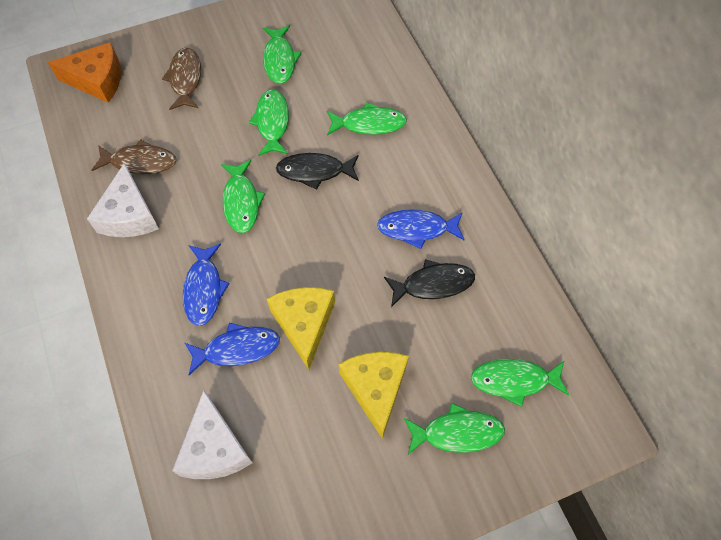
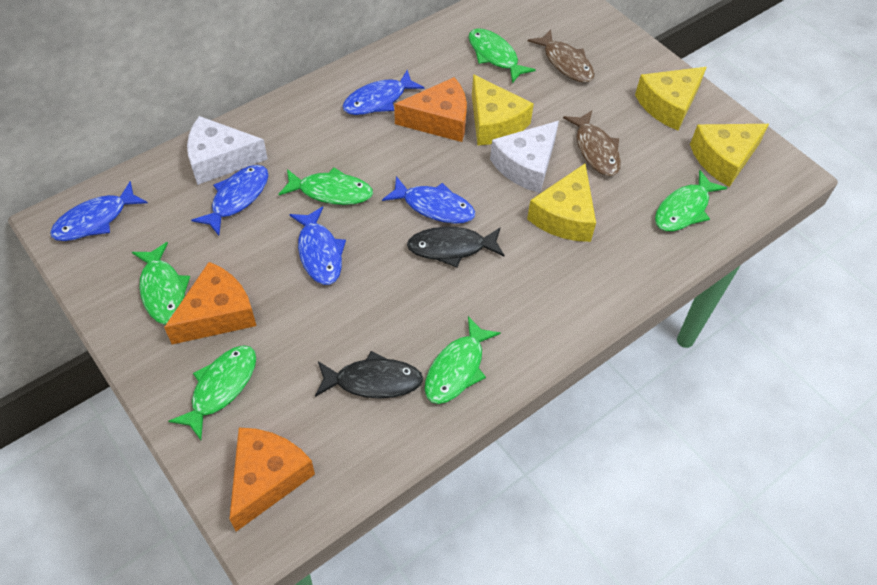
blue fish: 3 -> 5
orange cheese: 1 -> 3
yellow cheese: 2 -> 4

